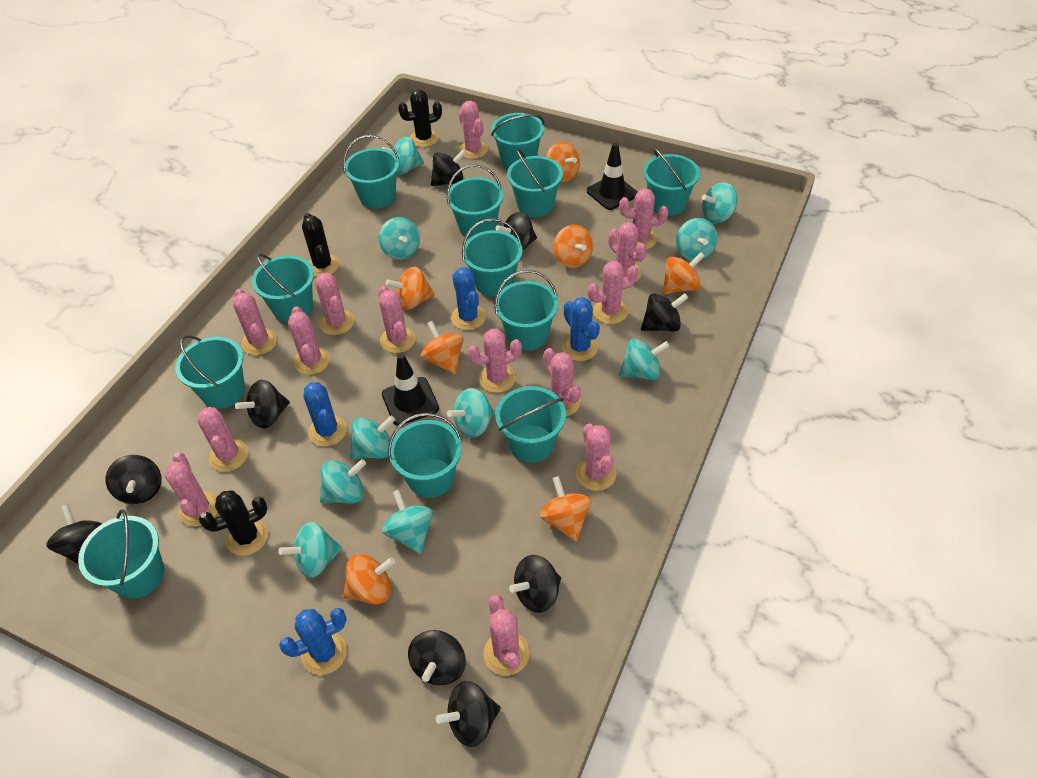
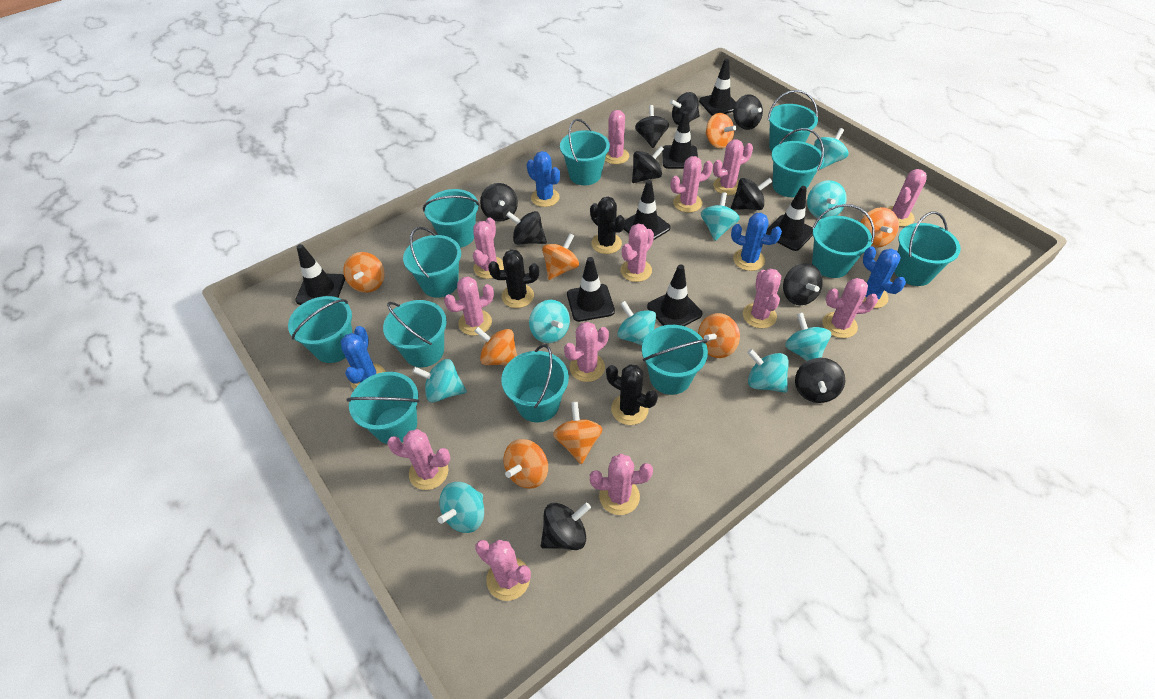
black spinning top: 9 -> 10
black traffic cone: 2 -> 7
orange spinning top: 7 -> 8
pink cactus: 14 -> 13
turquoise spinning top: 10 -> 9

